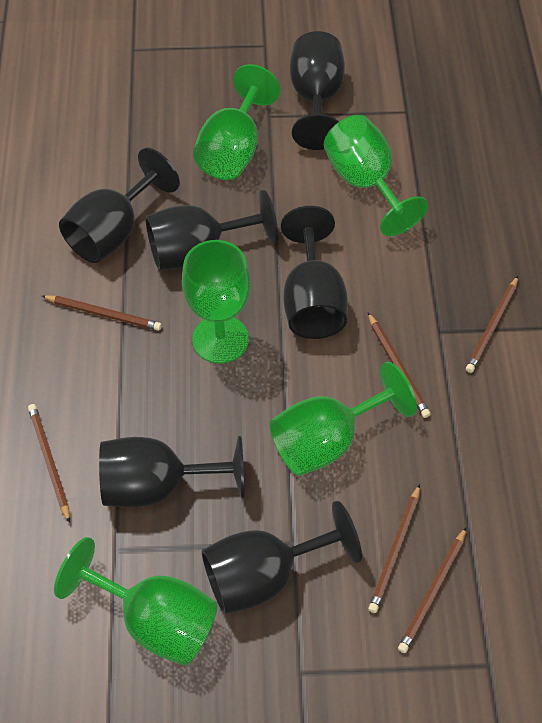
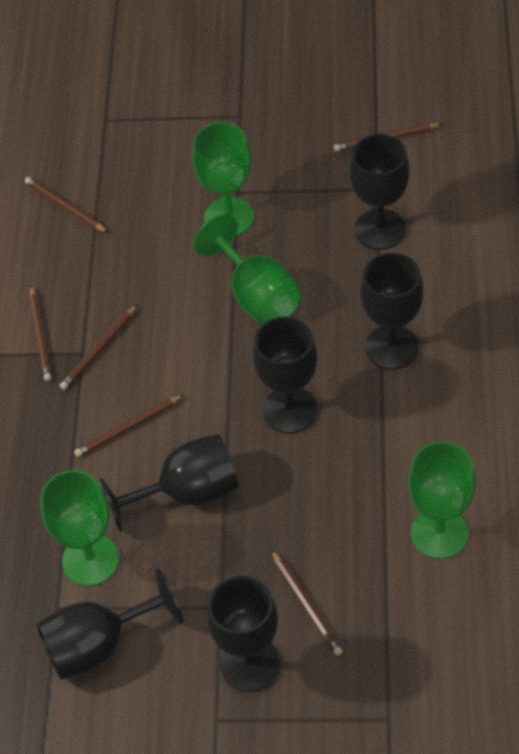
green goblet: 5 -> 4

